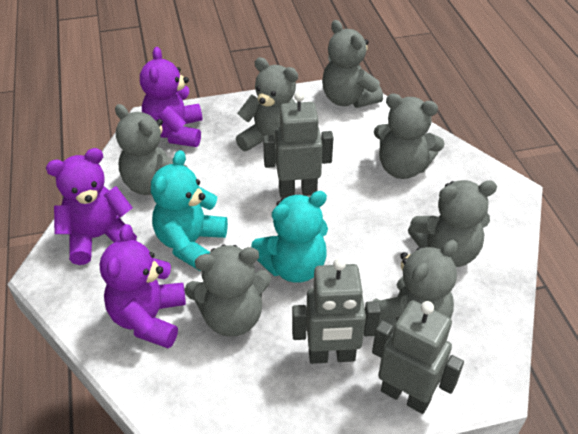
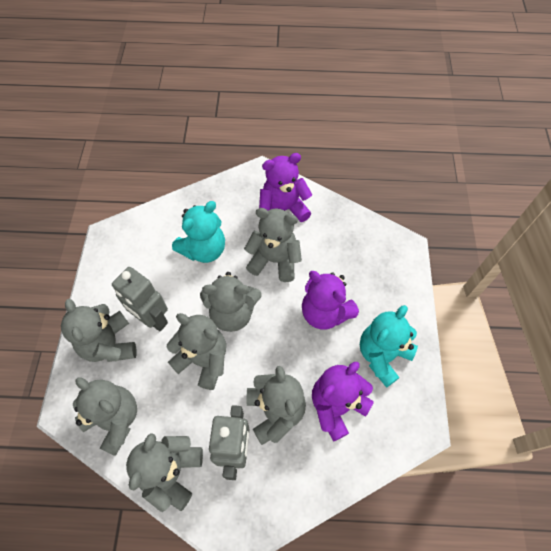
grey robot: 3 -> 2

